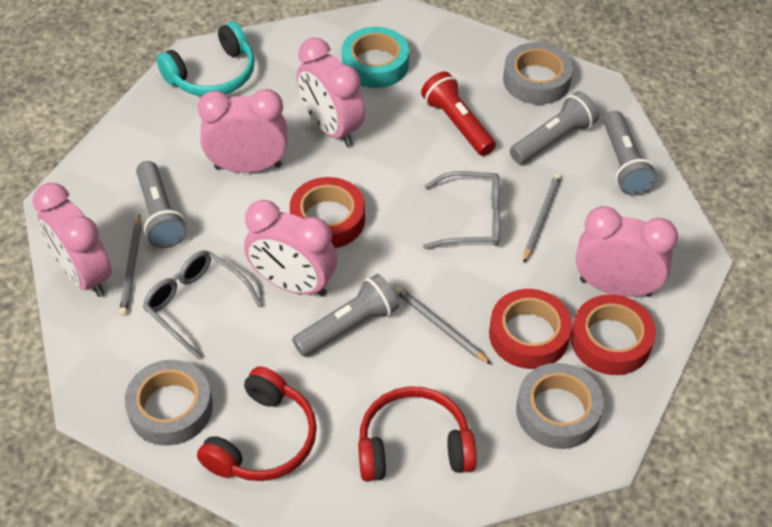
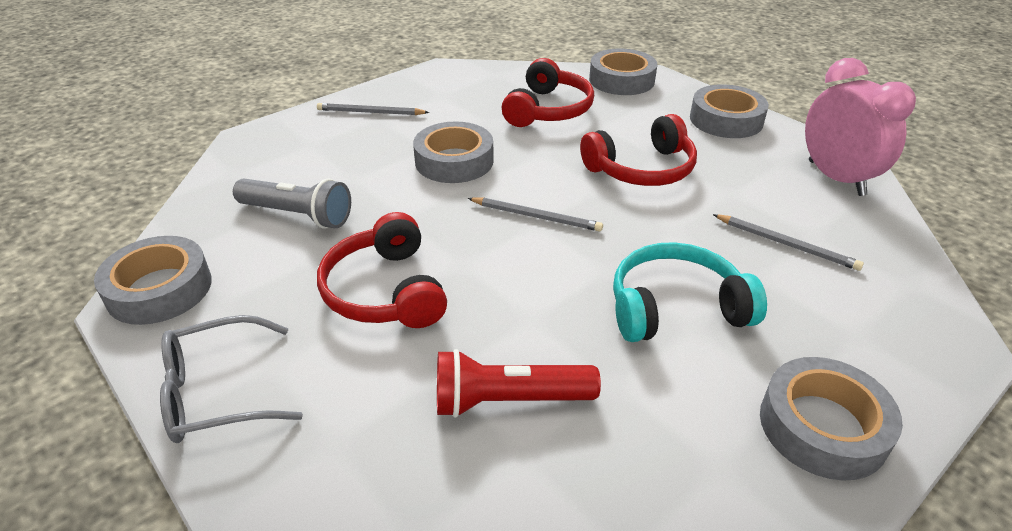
grey flashlight: 4 -> 1
grey glasses: 2 -> 1
grey tape: 3 -> 5
pink clock: 5 -> 1
red headphones: 2 -> 3
red tape: 3 -> 0
turquoise tape: 1 -> 0

